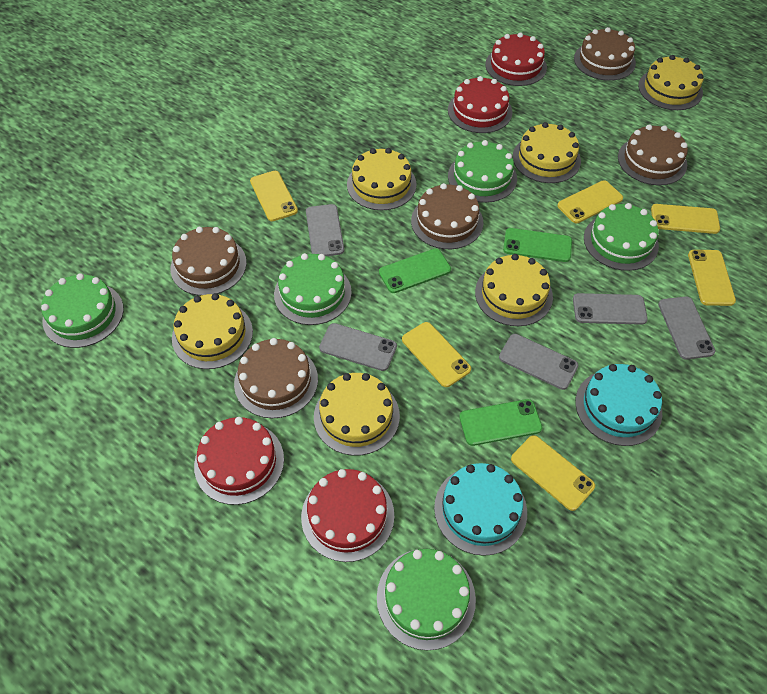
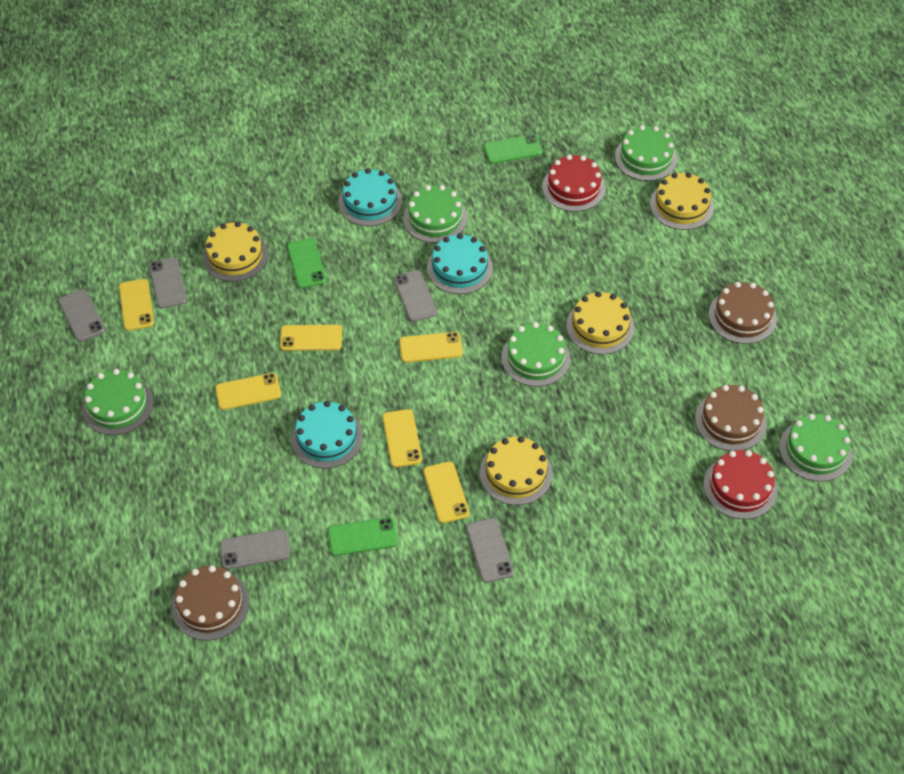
brown cake: 5 -> 3
red cake: 4 -> 2
turquoise cake: 2 -> 3
yellow cake: 6 -> 4

